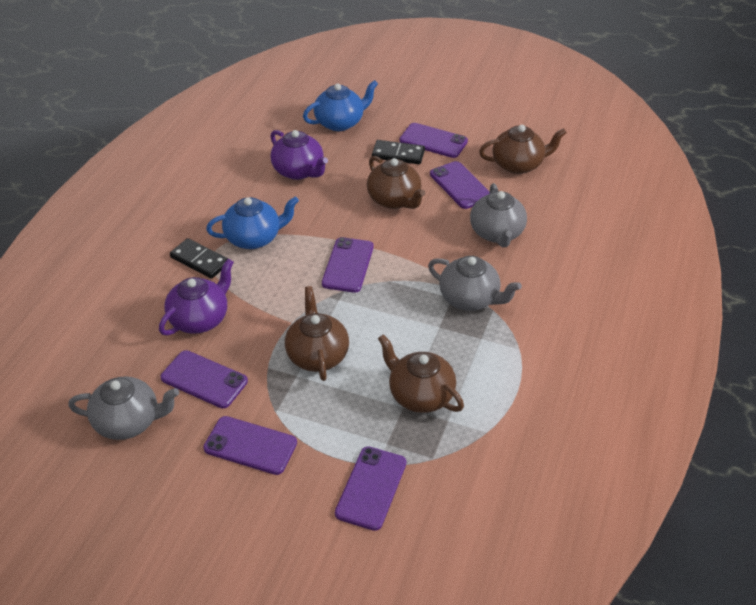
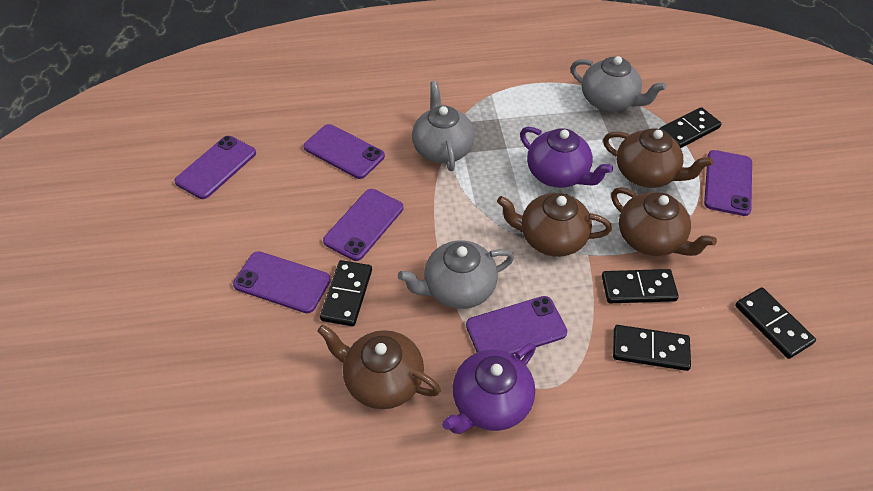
black domino: 2 -> 5
blue teapot: 2 -> 0

